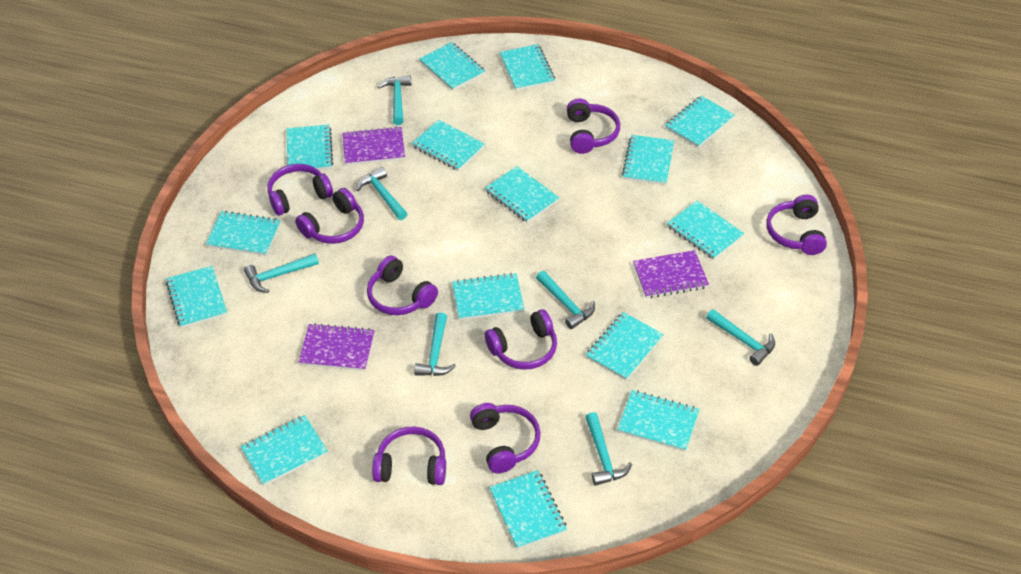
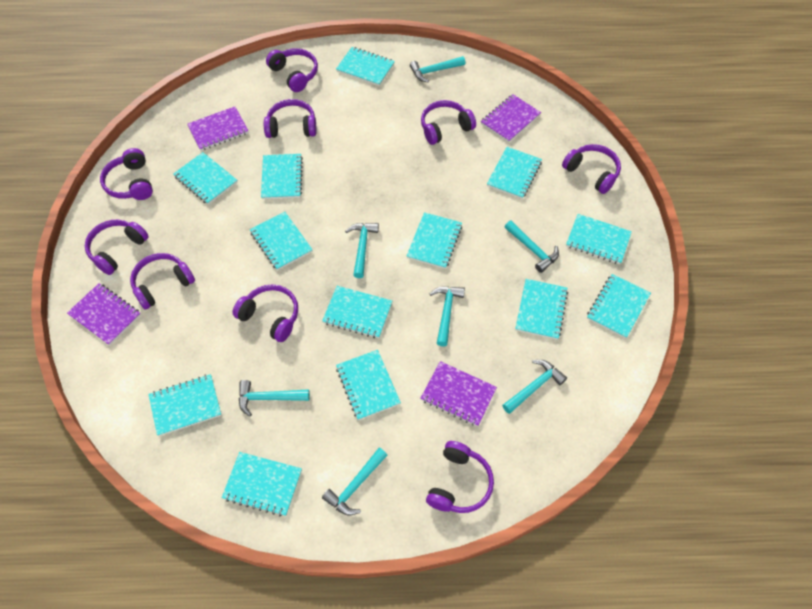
purple headphones: 8 -> 9
purple notebook: 3 -> 4
turquoise notebook: 15 -> 13

